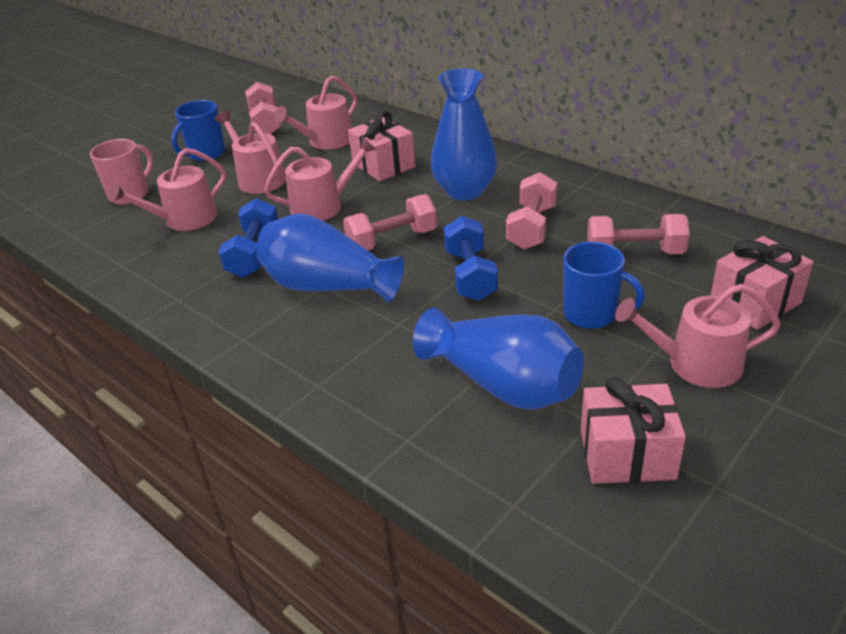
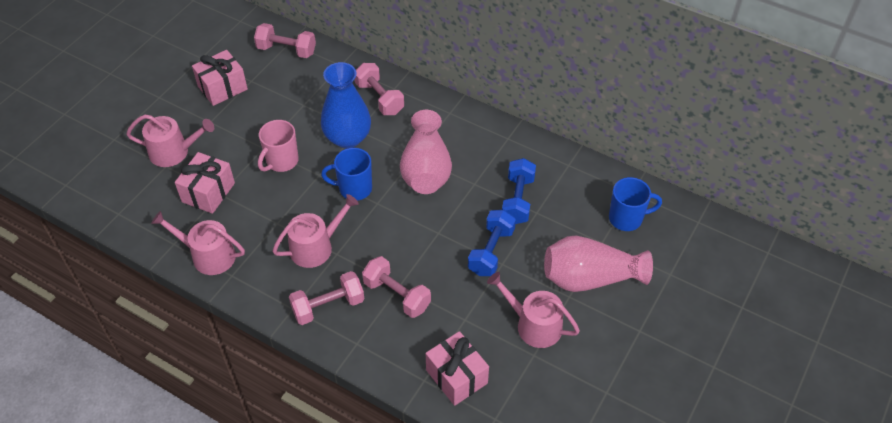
blue vase: 3 -> 1
pink vase: 0 -> 2
pink watering can: 5 -> 4

